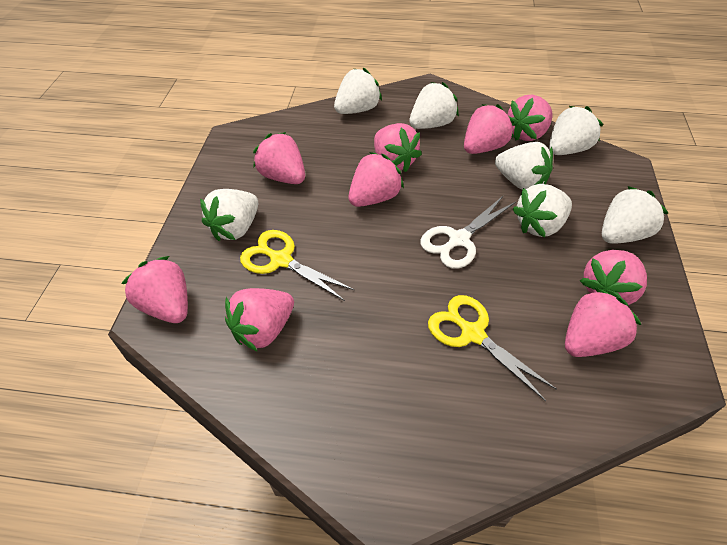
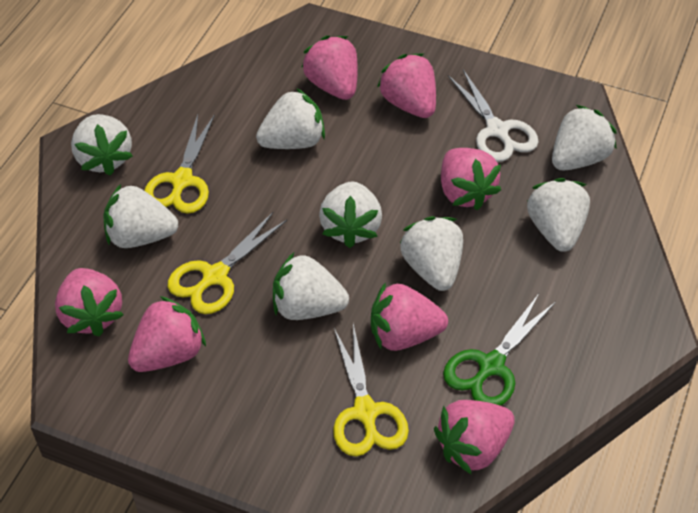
green scissors: 0 -> 1
pink strawberry: 9 -> 7
white strawberry: 7 -> 8
yellow scissors: 2 -> 3

